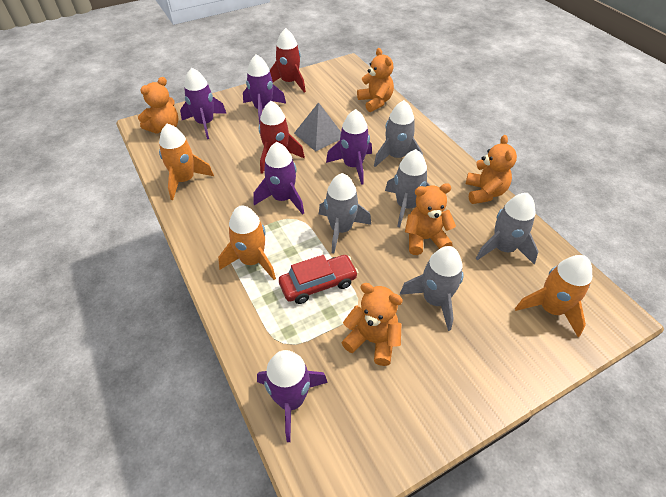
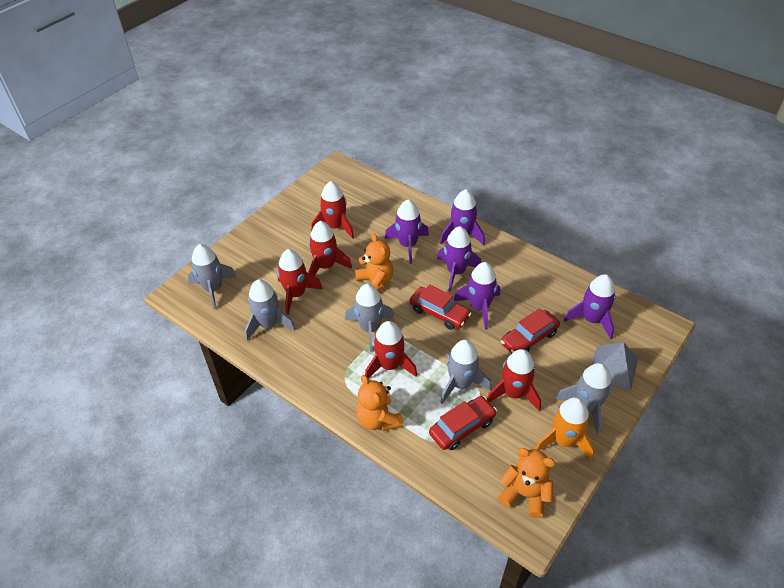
orange rocket: 3 -> 1
orange teddy bear: 5 -> 3
red car: 1 -> 3
red rocket: 2 -> 5

